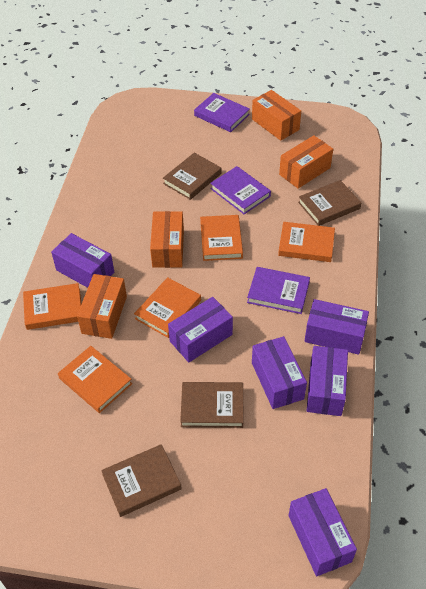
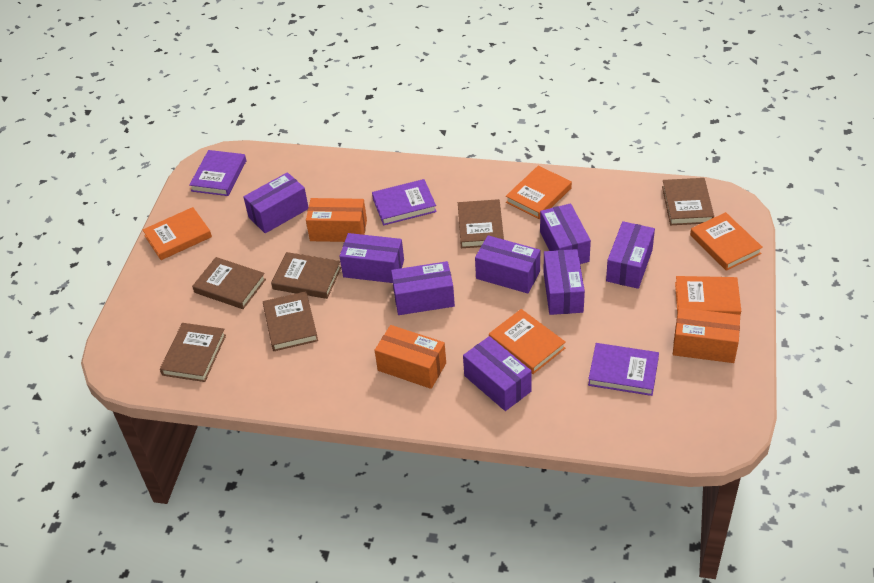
brown book: 4 -> 6
orange box: 4 -> 3
purple box: 6 -> 8

